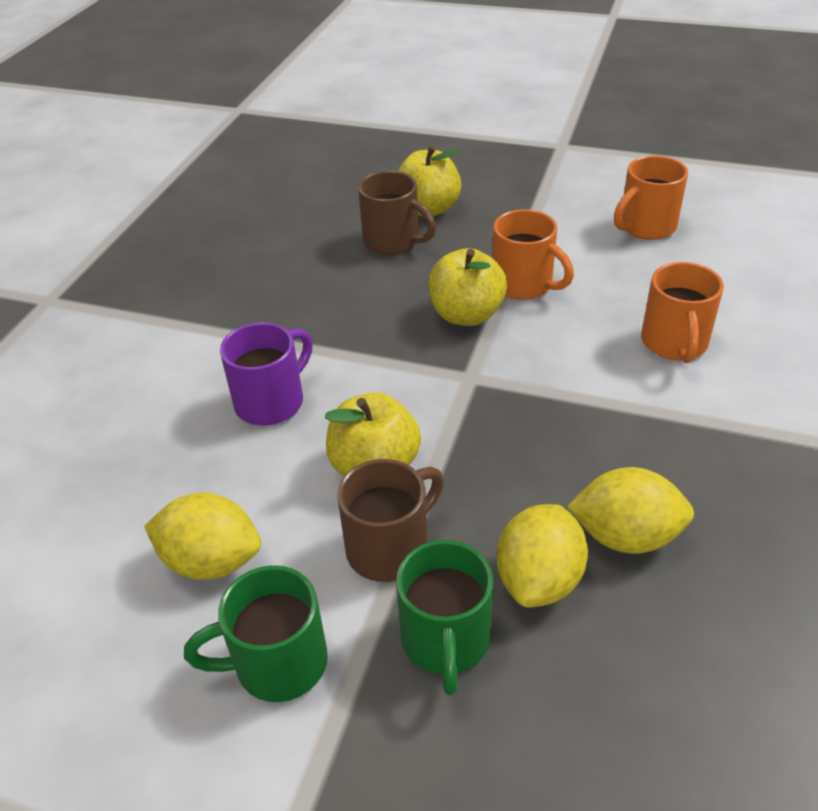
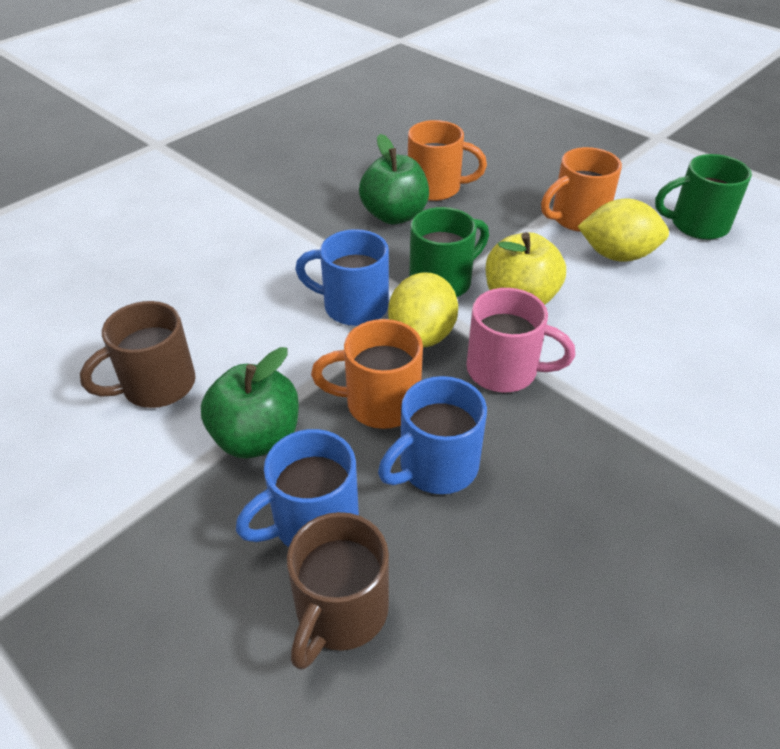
blue mug: 0 -> 3
green apple: 0 -> 2
pink mug: 0 -> 1
purple mug: 1 -> 0
yellow apple: 3 -> 1
yellow lemon: 3 -> 2

